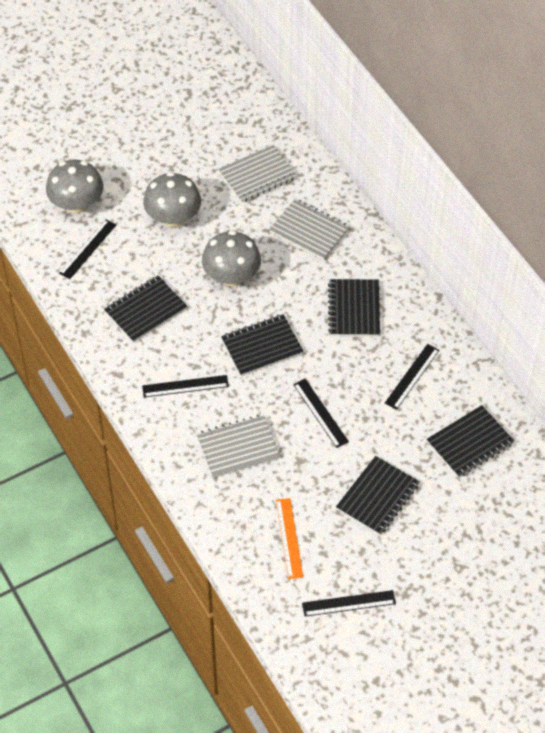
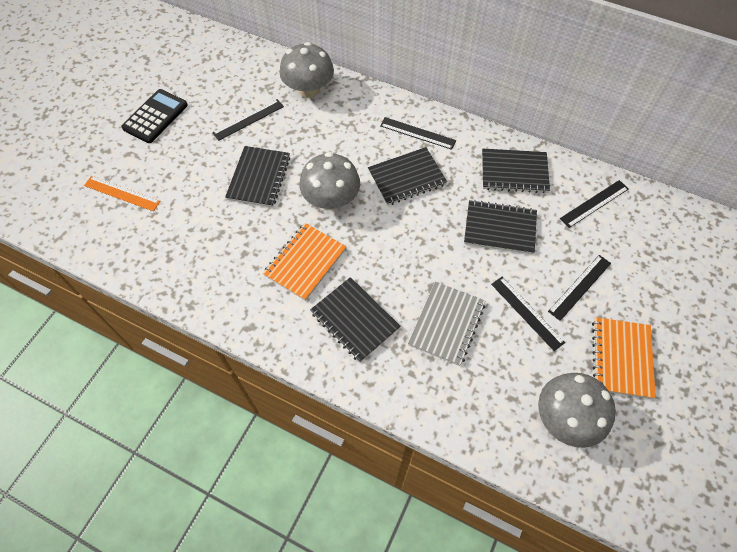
black calculator: 0 -> 1
grey notebook: 3 -> 1
orange notebook: 0 -> 2

